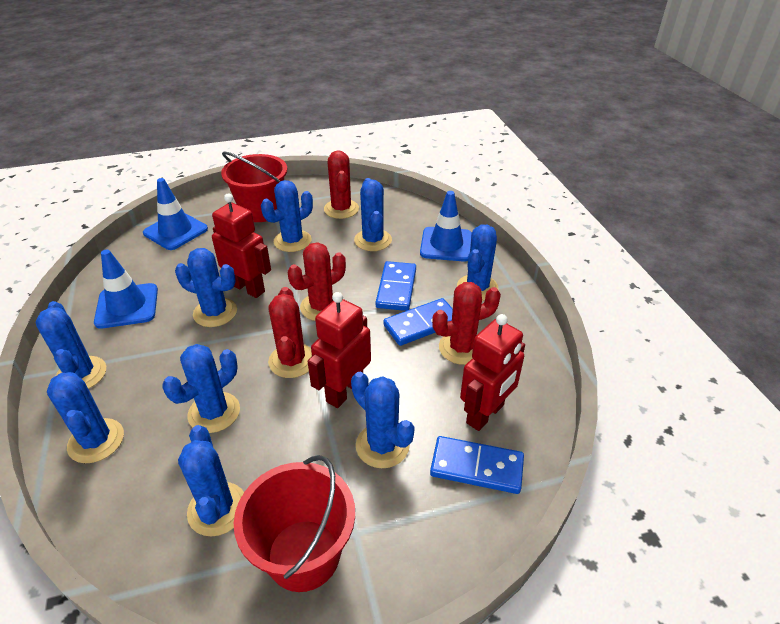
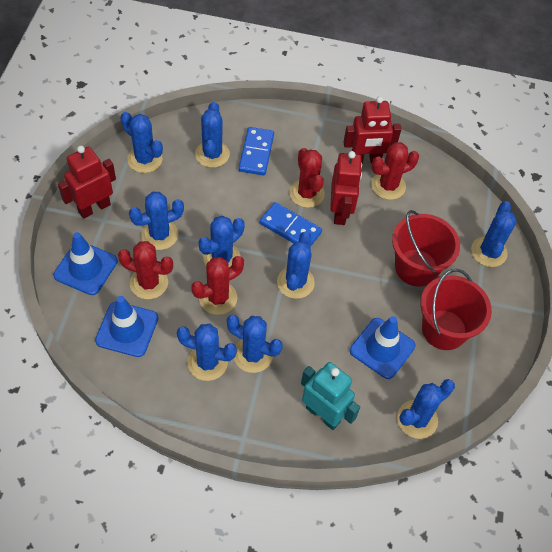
blue domino: 3 -> 2
turquoise robot: 0 -> 1

